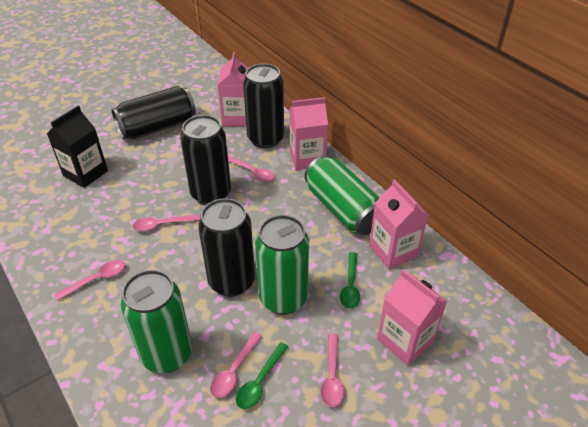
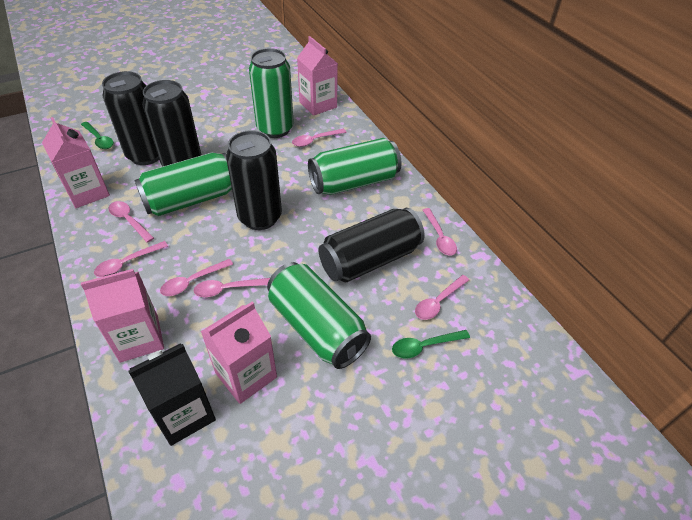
green can: 3 -> 4
pink spoon: 5 -> 7

